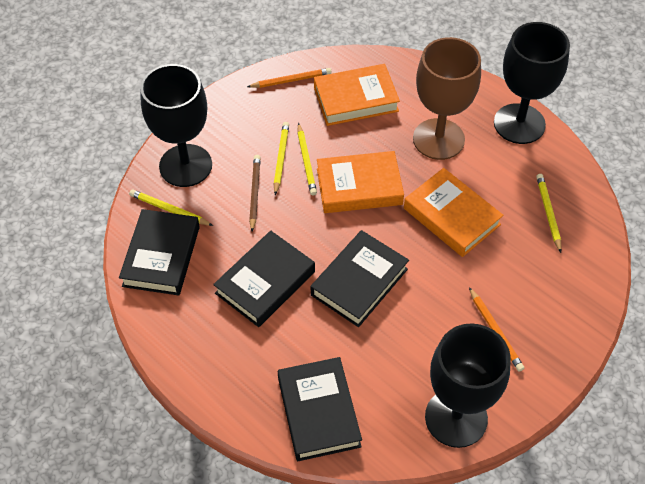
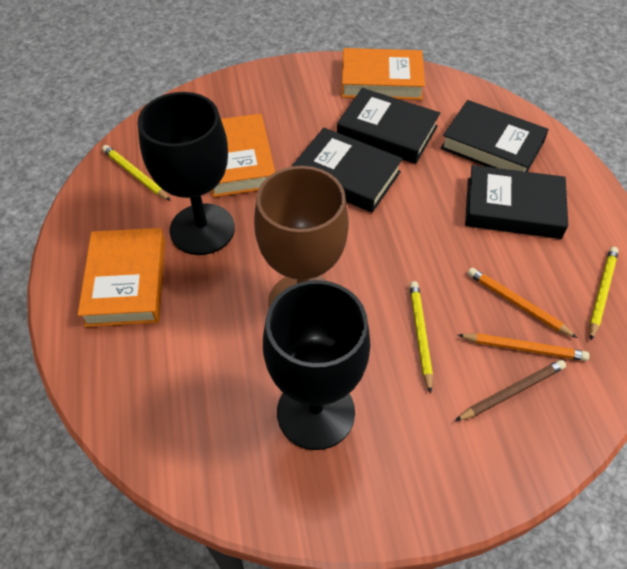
black goblet: 3 -> 2
yellow pencil: 4 -> 3

